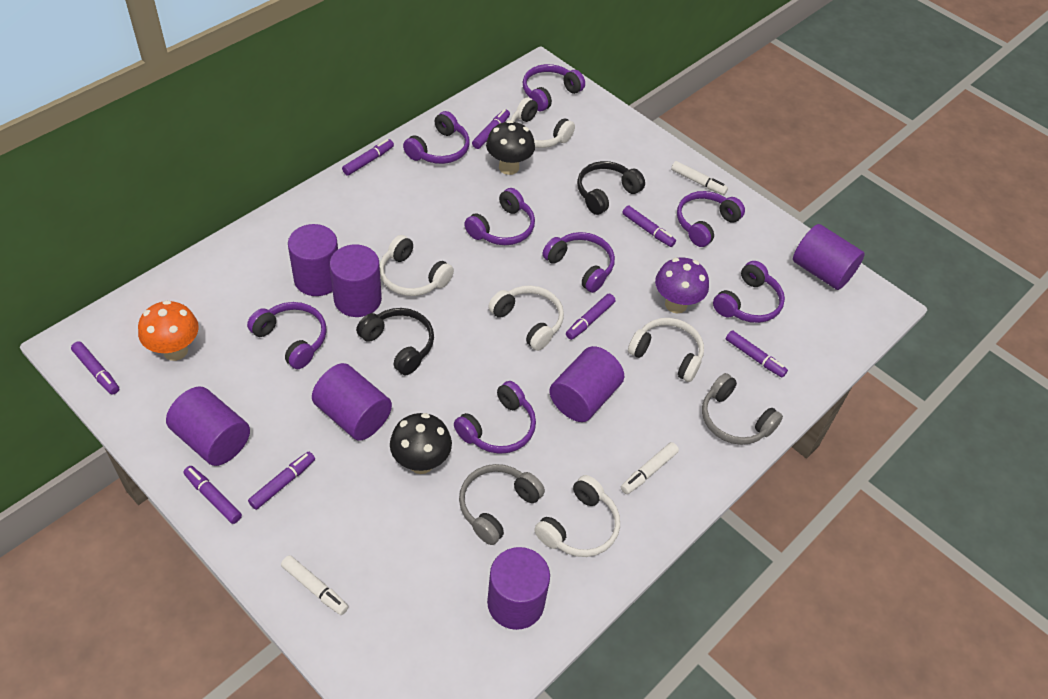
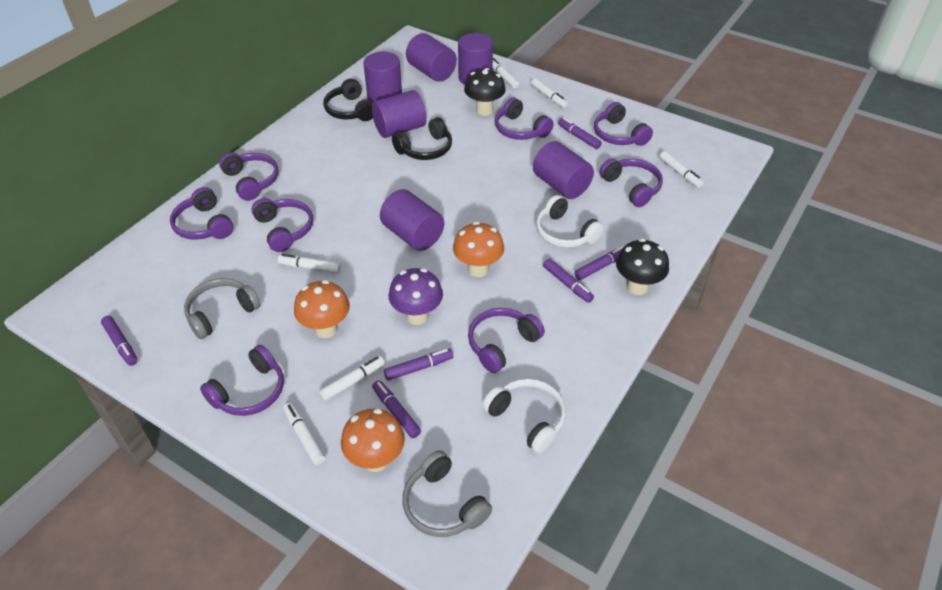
orange mushroom: 1 -> 3
purple cylinder: 7 -> 6
purple marker: 8 -> 6
white headphones: 5 -> 2
white marker: 3 -> 6

